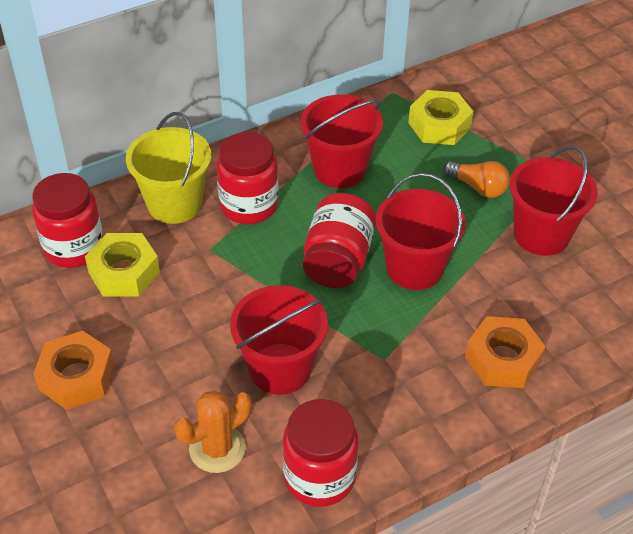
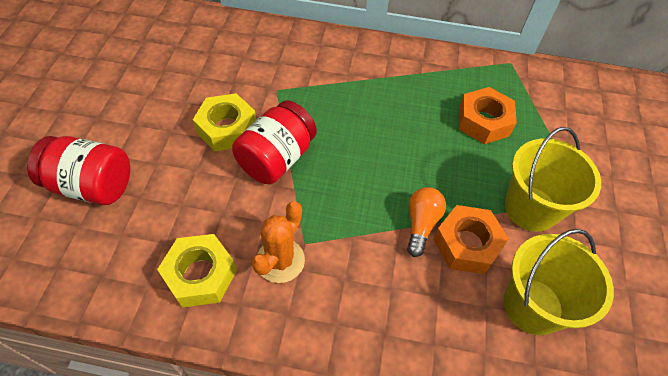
red bucket: 4 -> 0
red jar: 4 -> 2
yellow bucket: 1 -> 2

